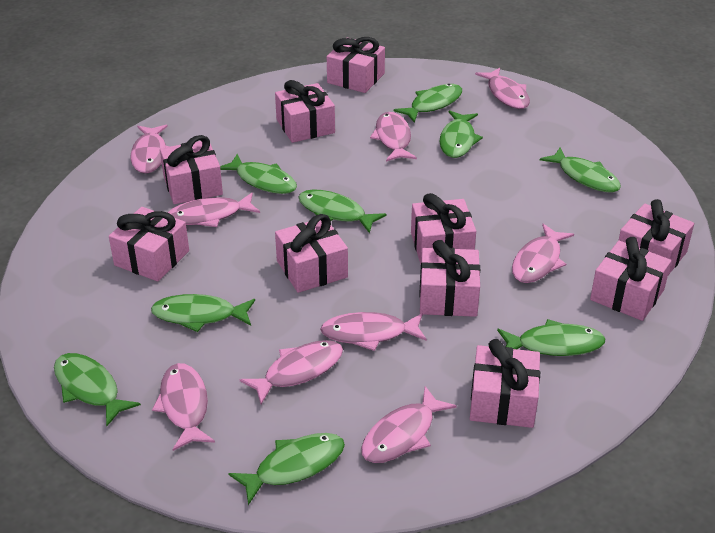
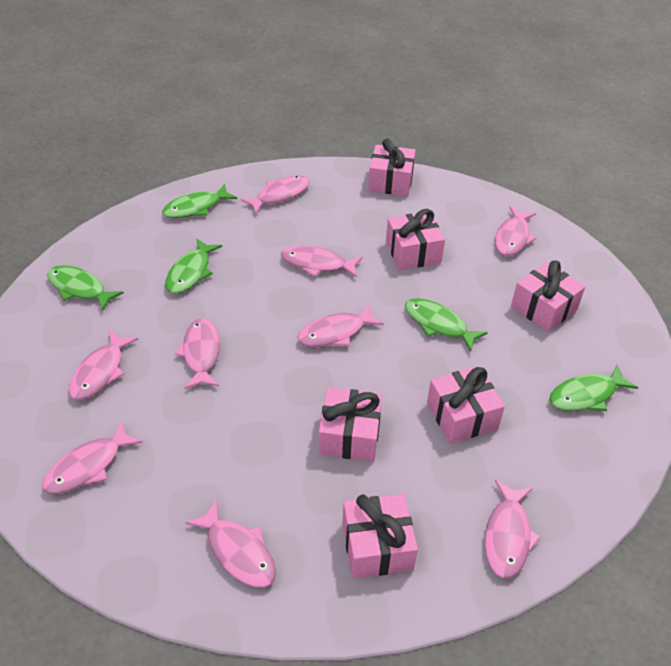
green fish: 9 -> 5
pink gift: 10 -> 6

